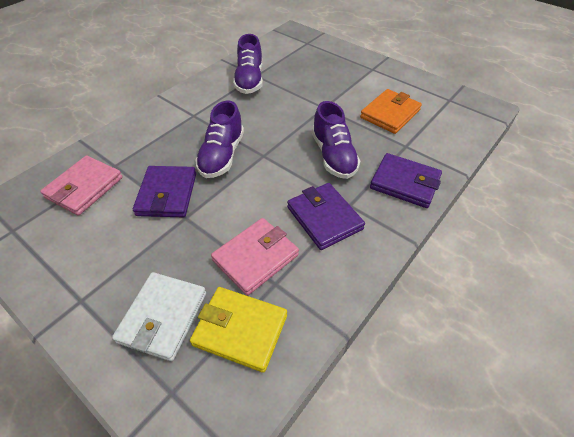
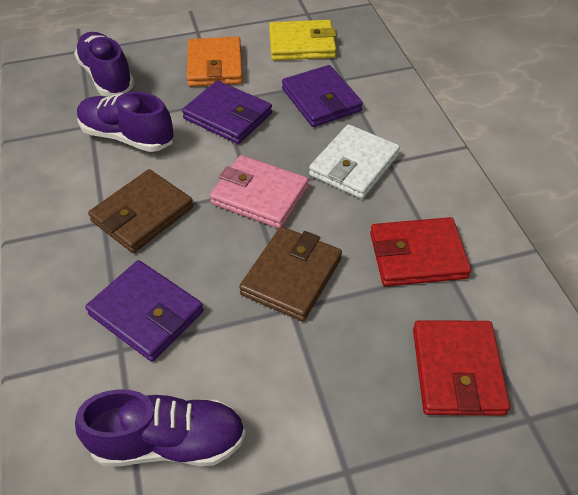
brown wallet: 0 -> 2
pink wallet: 2 -> 1
red wallet: 0 -> 2

